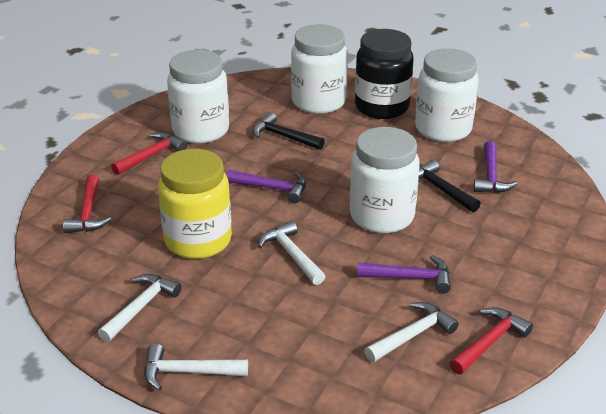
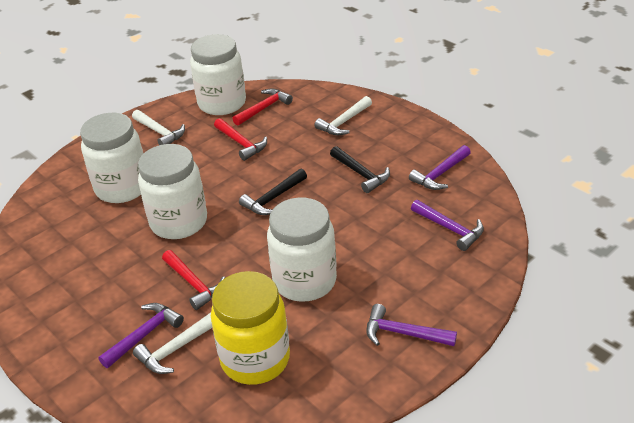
black jar: 1 -> 0
purple hammer: 3 -> 4
white hammer: 4 -> 3

